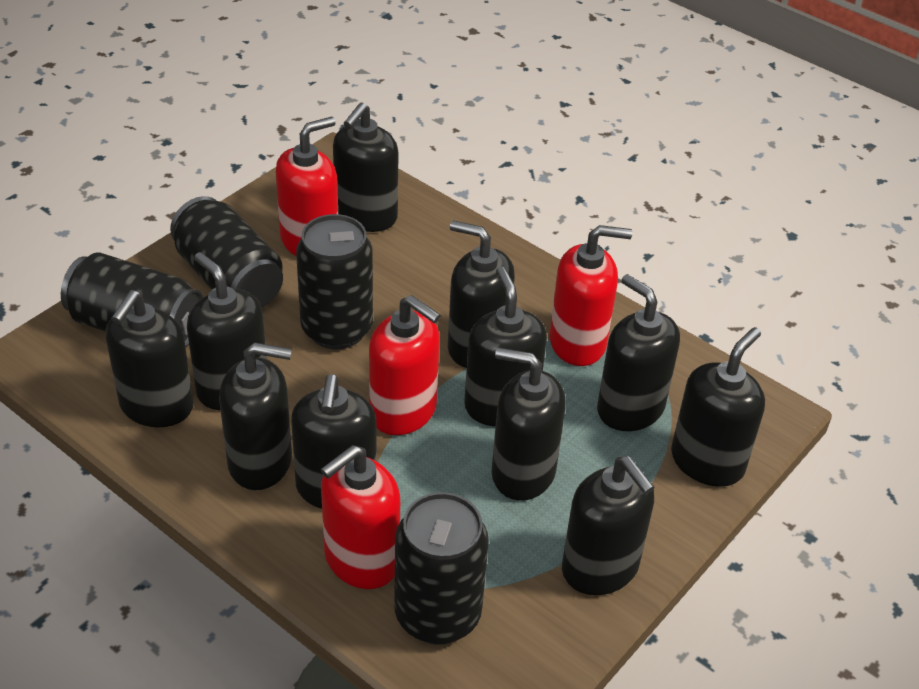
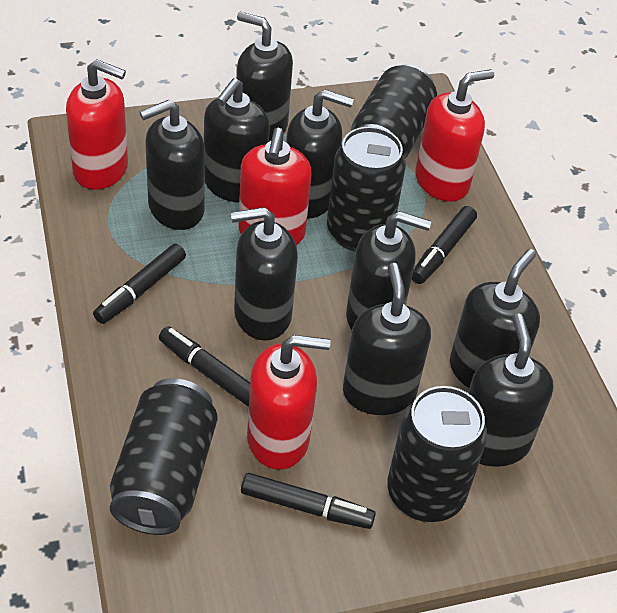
black marker: 0 -> 4
black soap dispenser: 11 -> 9

